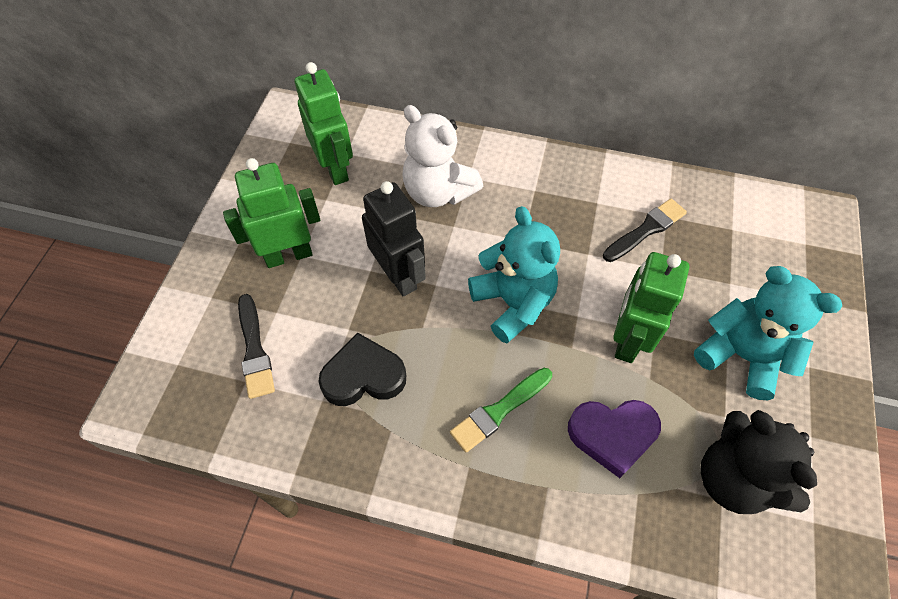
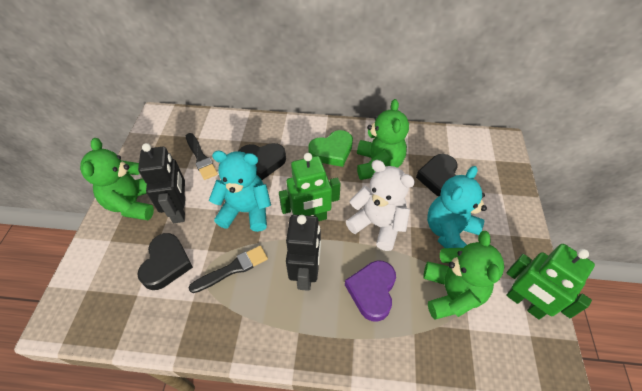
black heart: 1 -> 3
black robot: 1 -> 2
black teddy bear: 1 -> 0
green brush: 1 -> 0
green heart: 0 -> 1
green robot: 3 -> 2
green teddy bear: 0 -> 3

